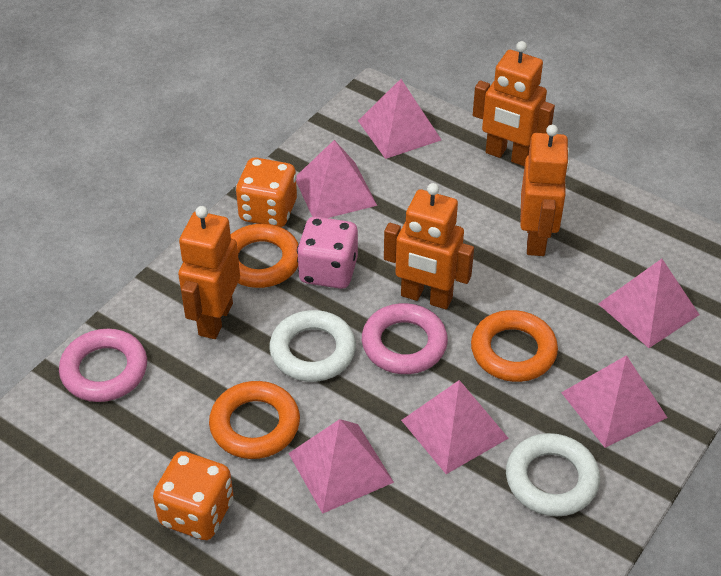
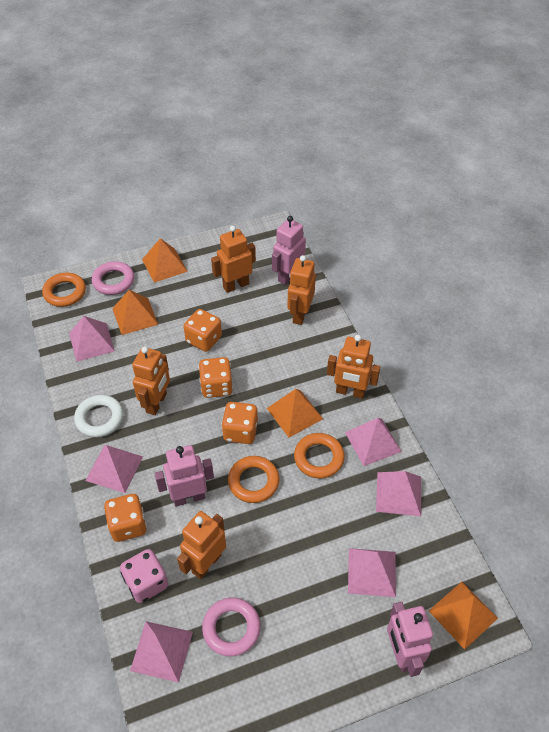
orange dice: 2 -> 4
orange pyramid: 0 -> 4
orange robot: 4 -> 5
pink robot: 0 -> 3
white ring: 2 -> 1

